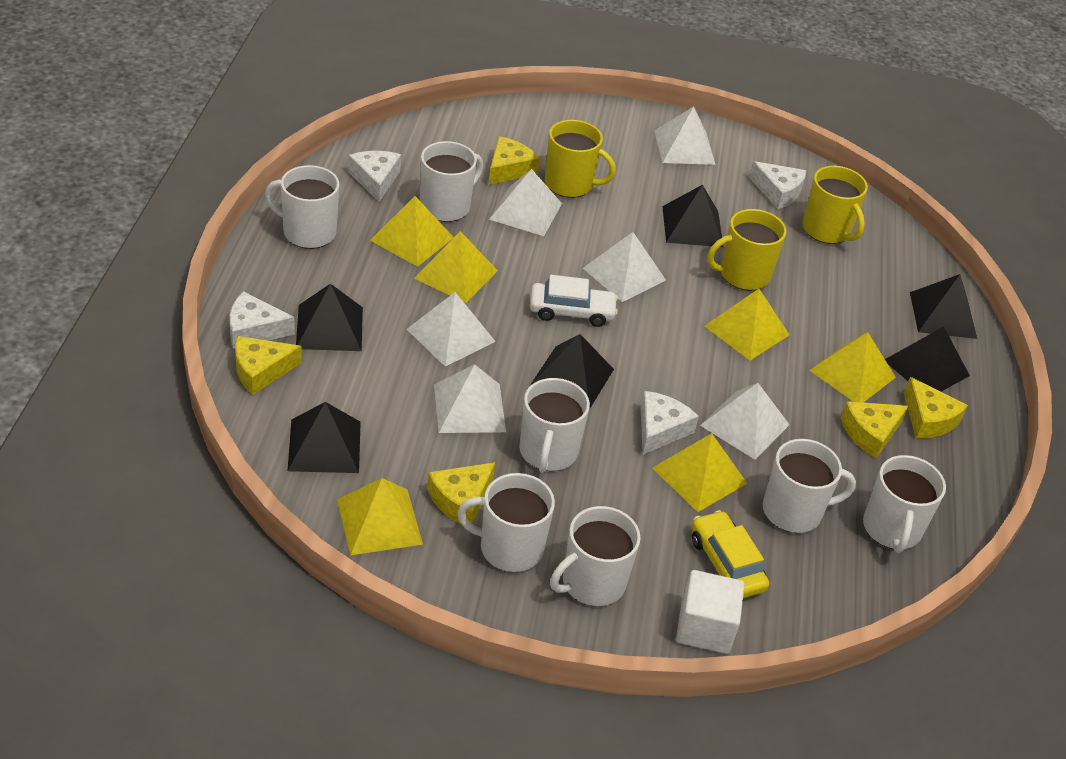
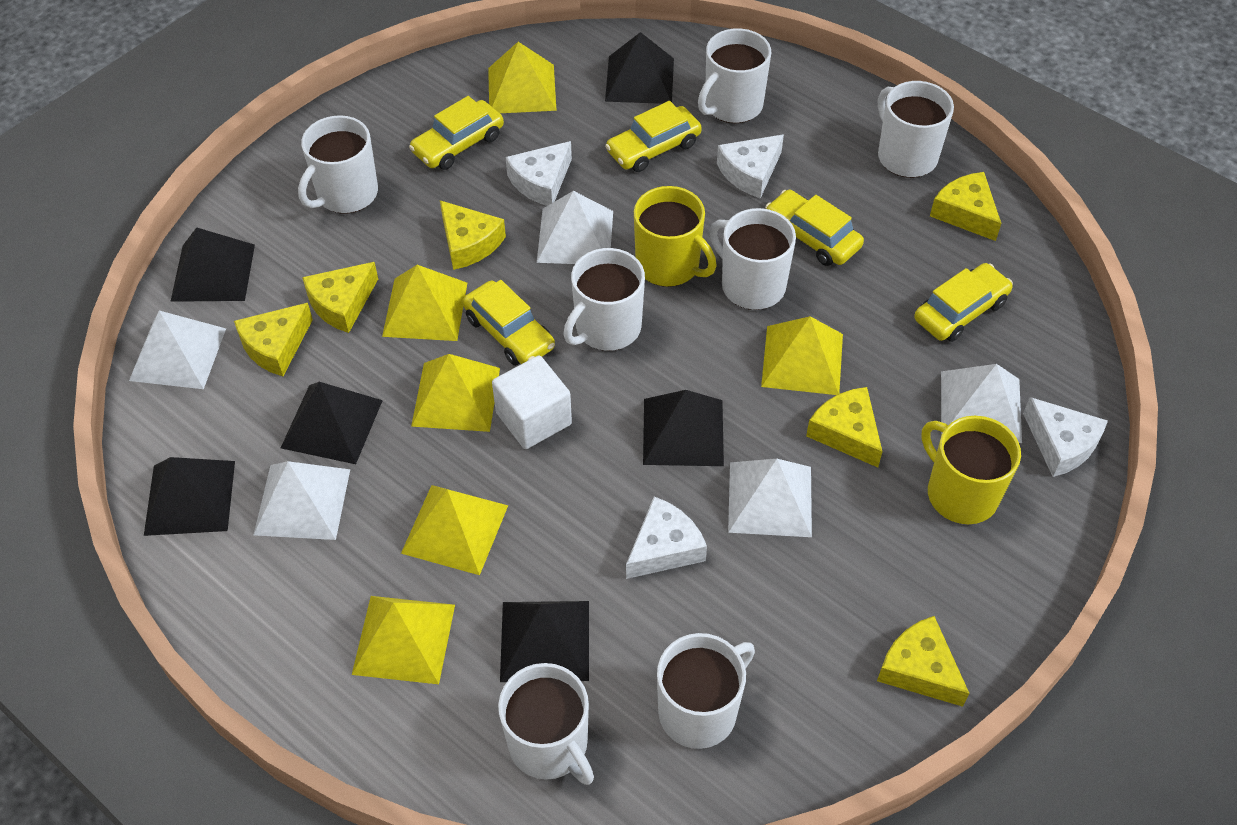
white car: 1 -> 0
white pyramid: 6 -> 5
yellow car: 1 -> 5
yellow cheese: 5 -> 6
yellow mug: 3 -> 2

